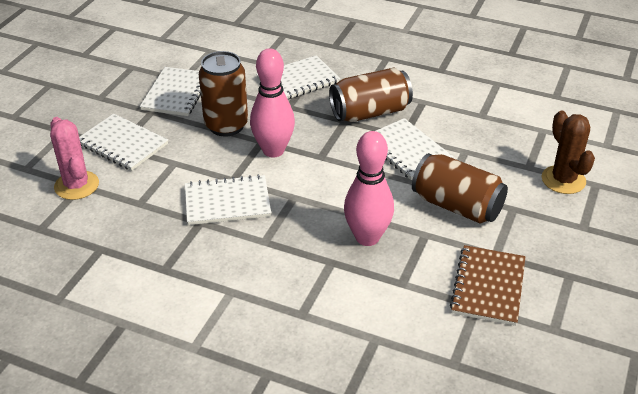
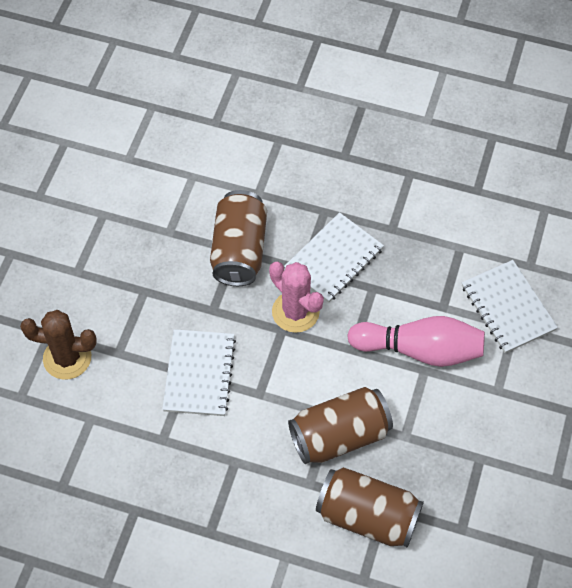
brown notebook: 1 -> 0
pink bowling pin: 2 -> 1
white notebook: 5 -> 3

